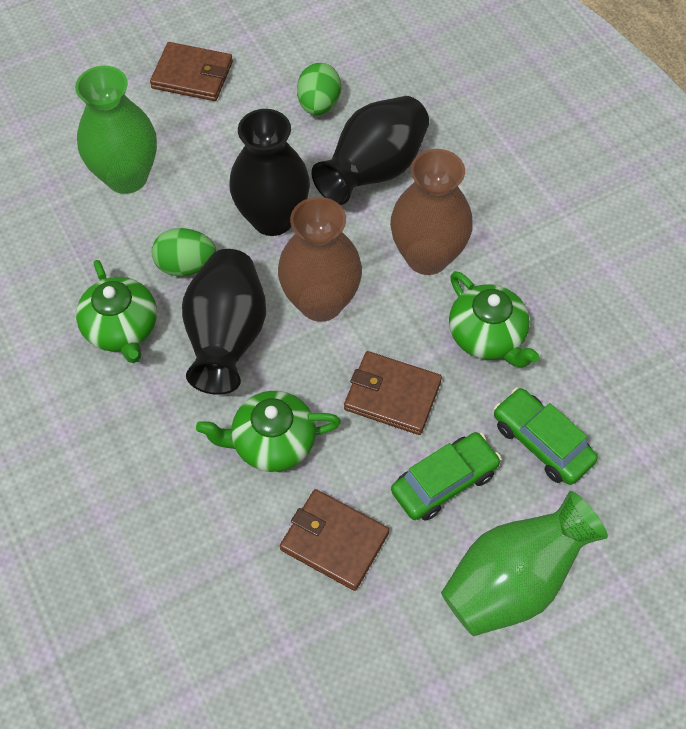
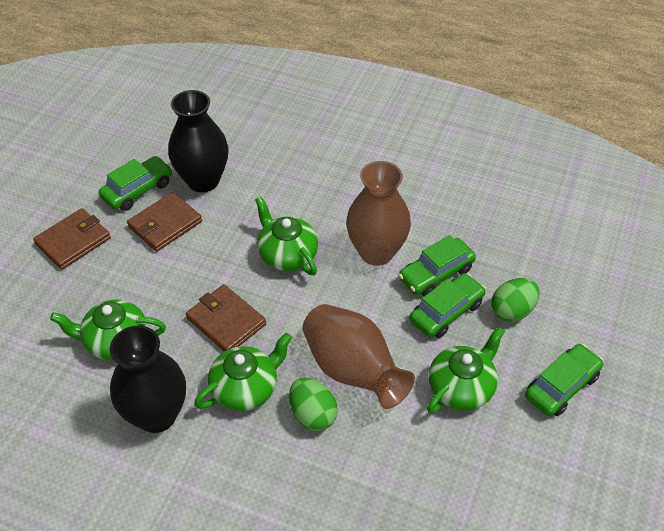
black vase: 3 -> 2
green car: 2 -> 4
green teapot: 3 -> 4
green vase: 2 -> 0

